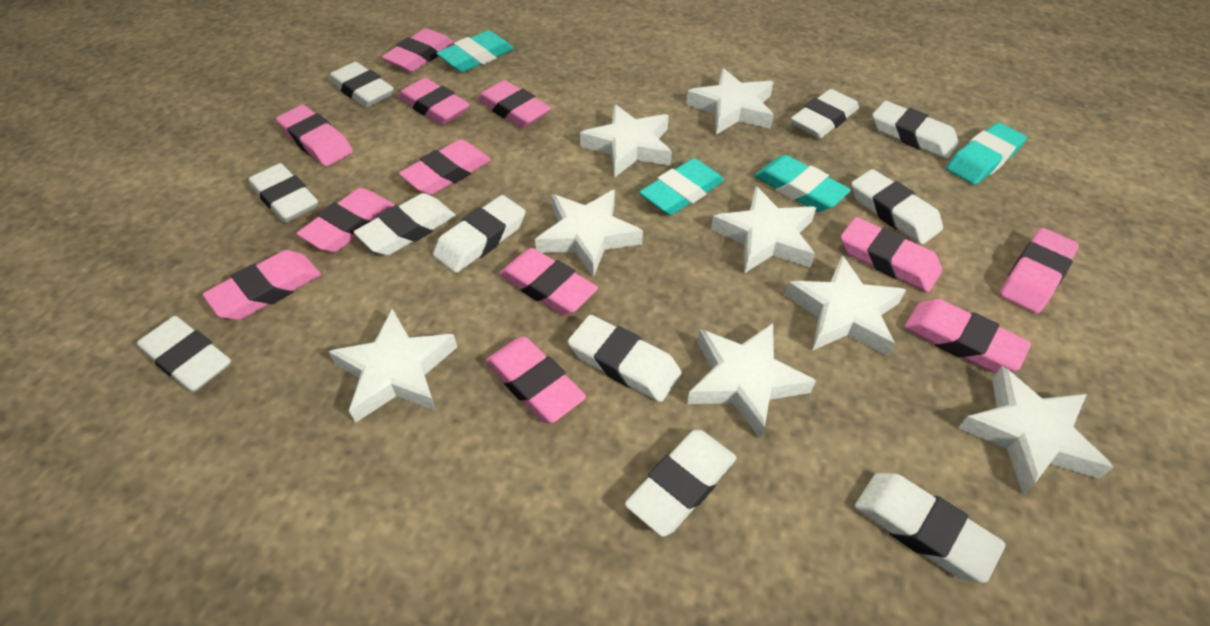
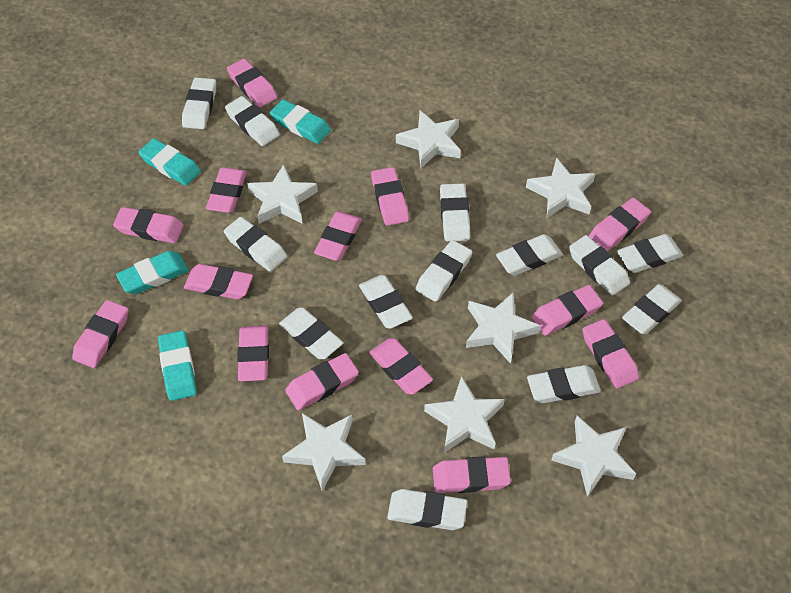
pink eraser: 12 -> 14
white eraser: 11 -> 13
white star: 8 -> 7

